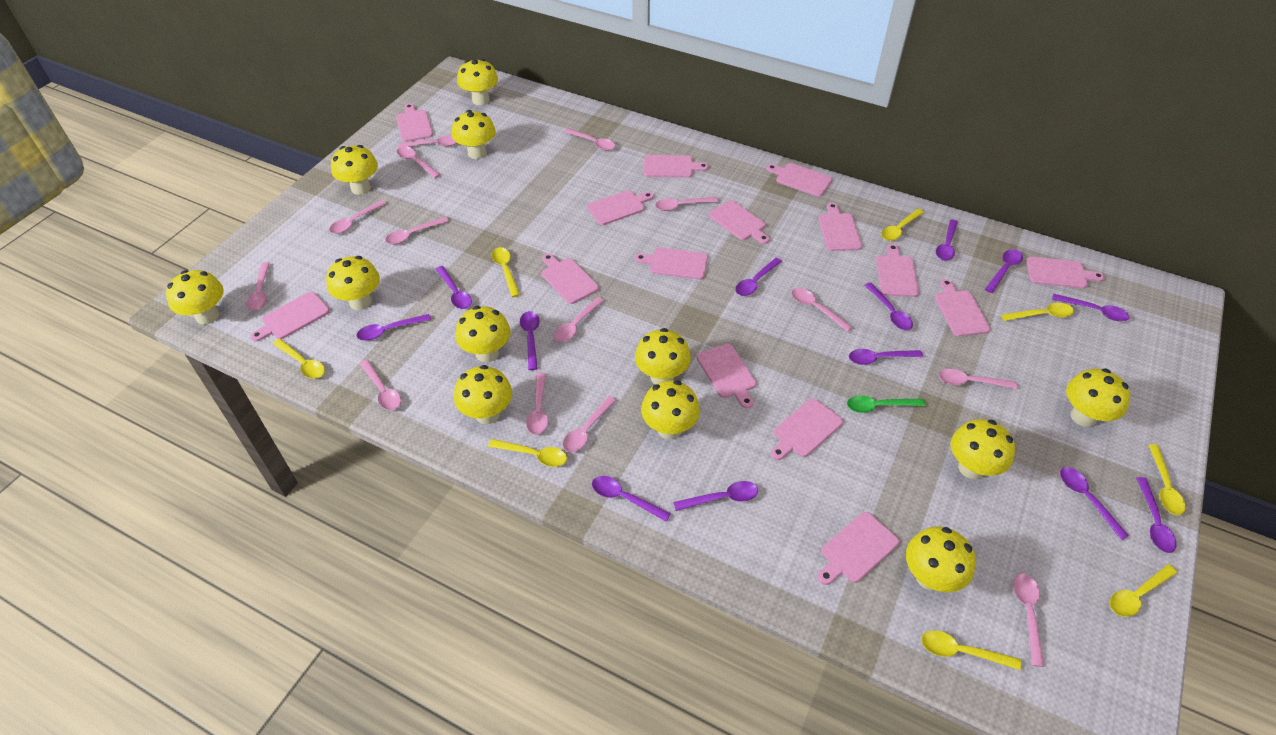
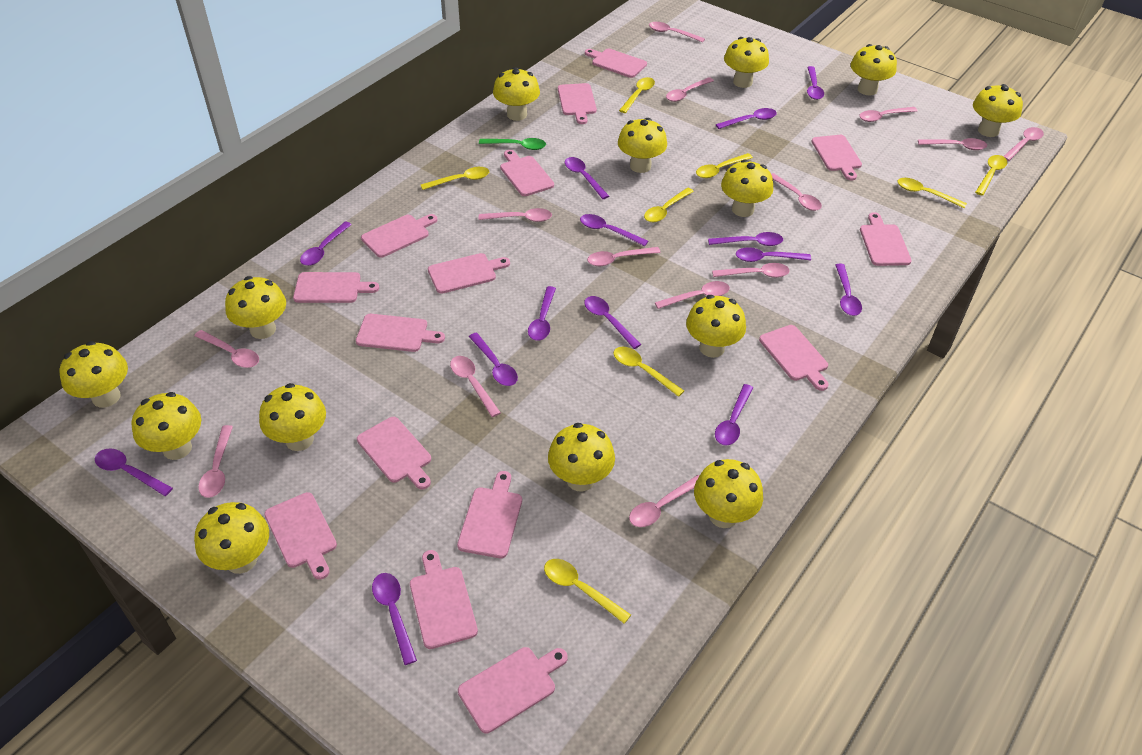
purple spoon: 13 -> 14
yellow mushroom: 12 -> 14

